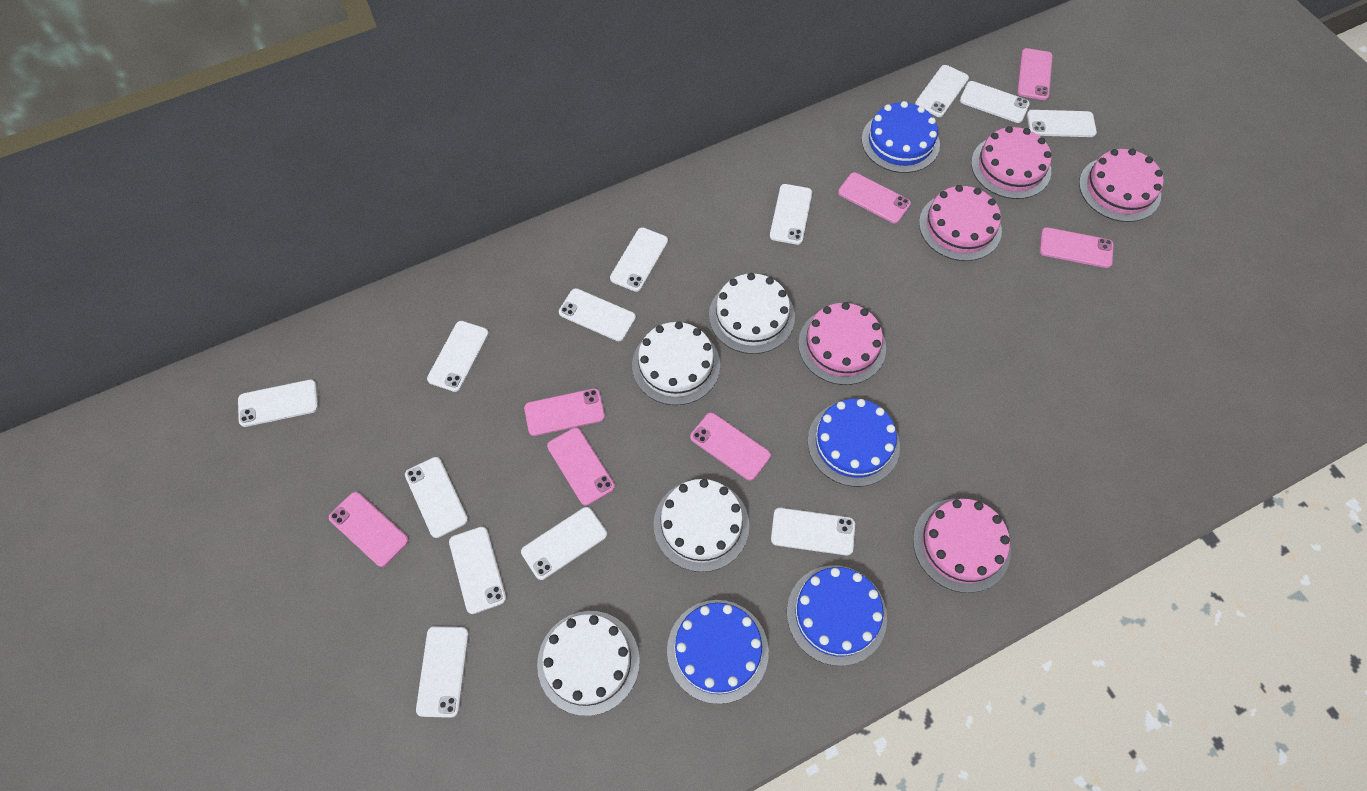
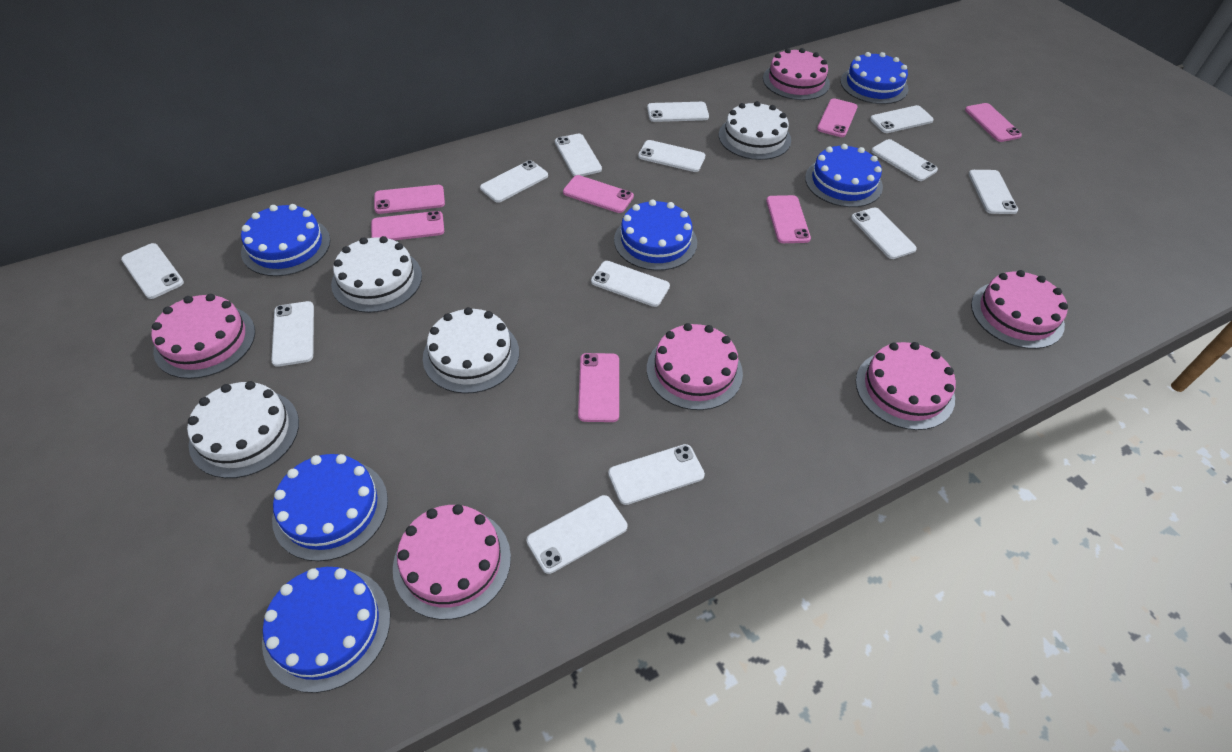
blue cake: 4 -> 6
pink cake: 5 -> 6

